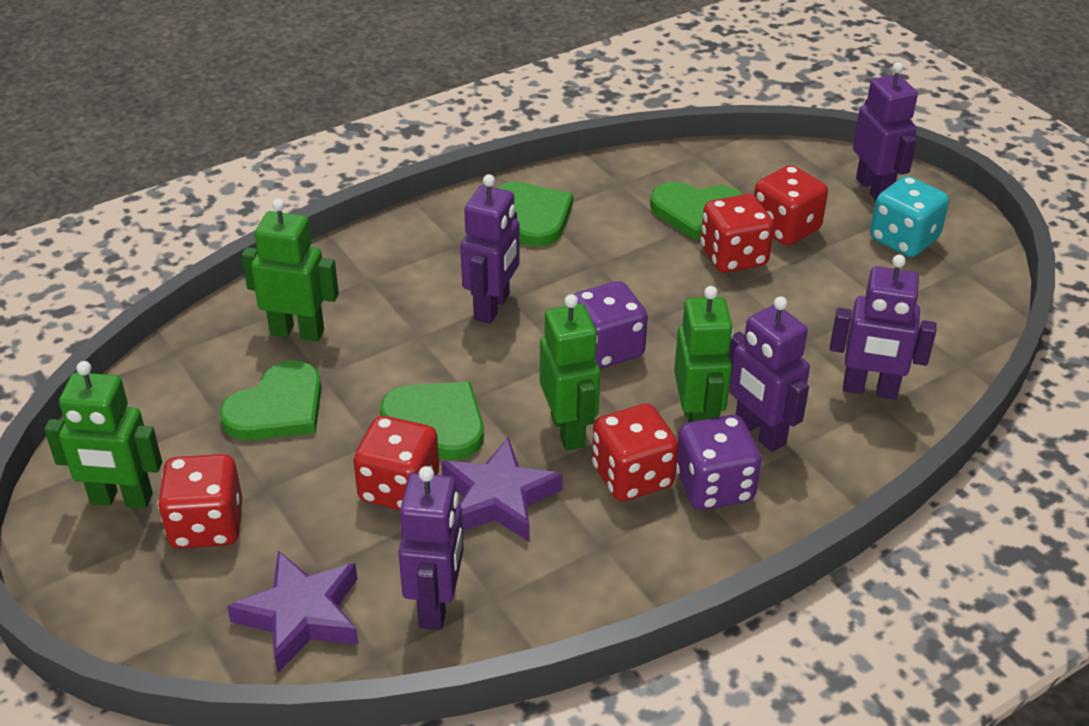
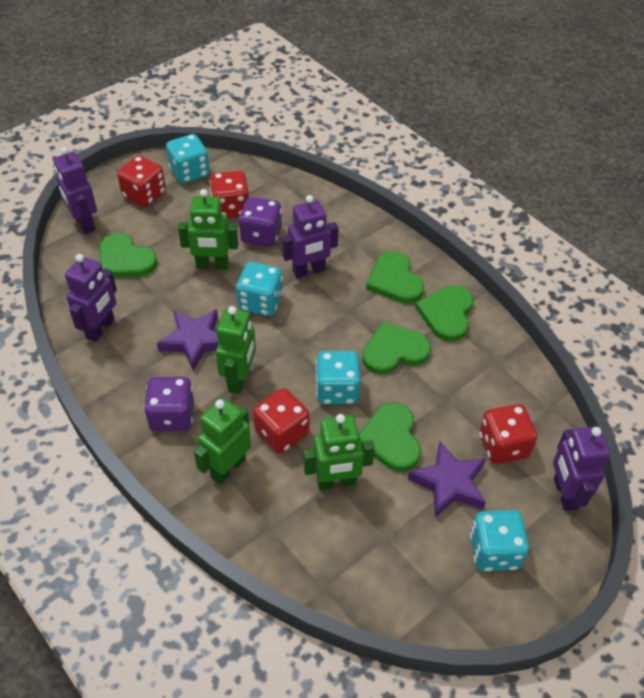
green heart: 4 -> 5
purple robot: 5 -> 4
red dice: 5 -> 4
turquoise dice: 1 -> 4

